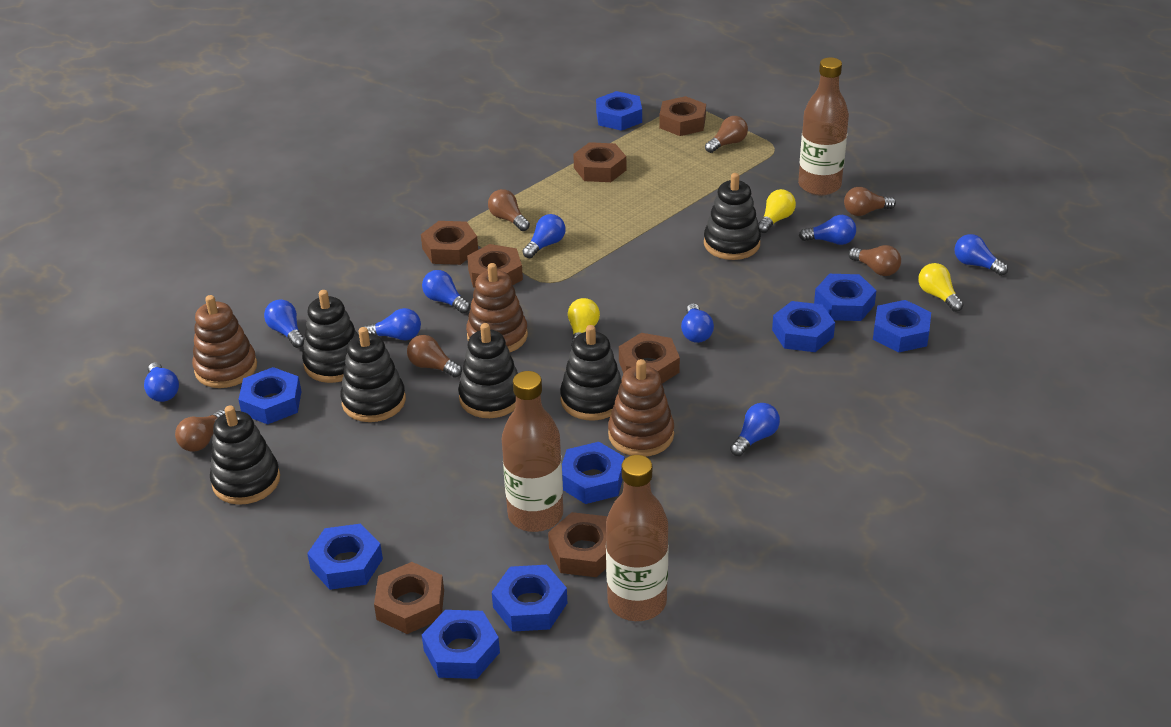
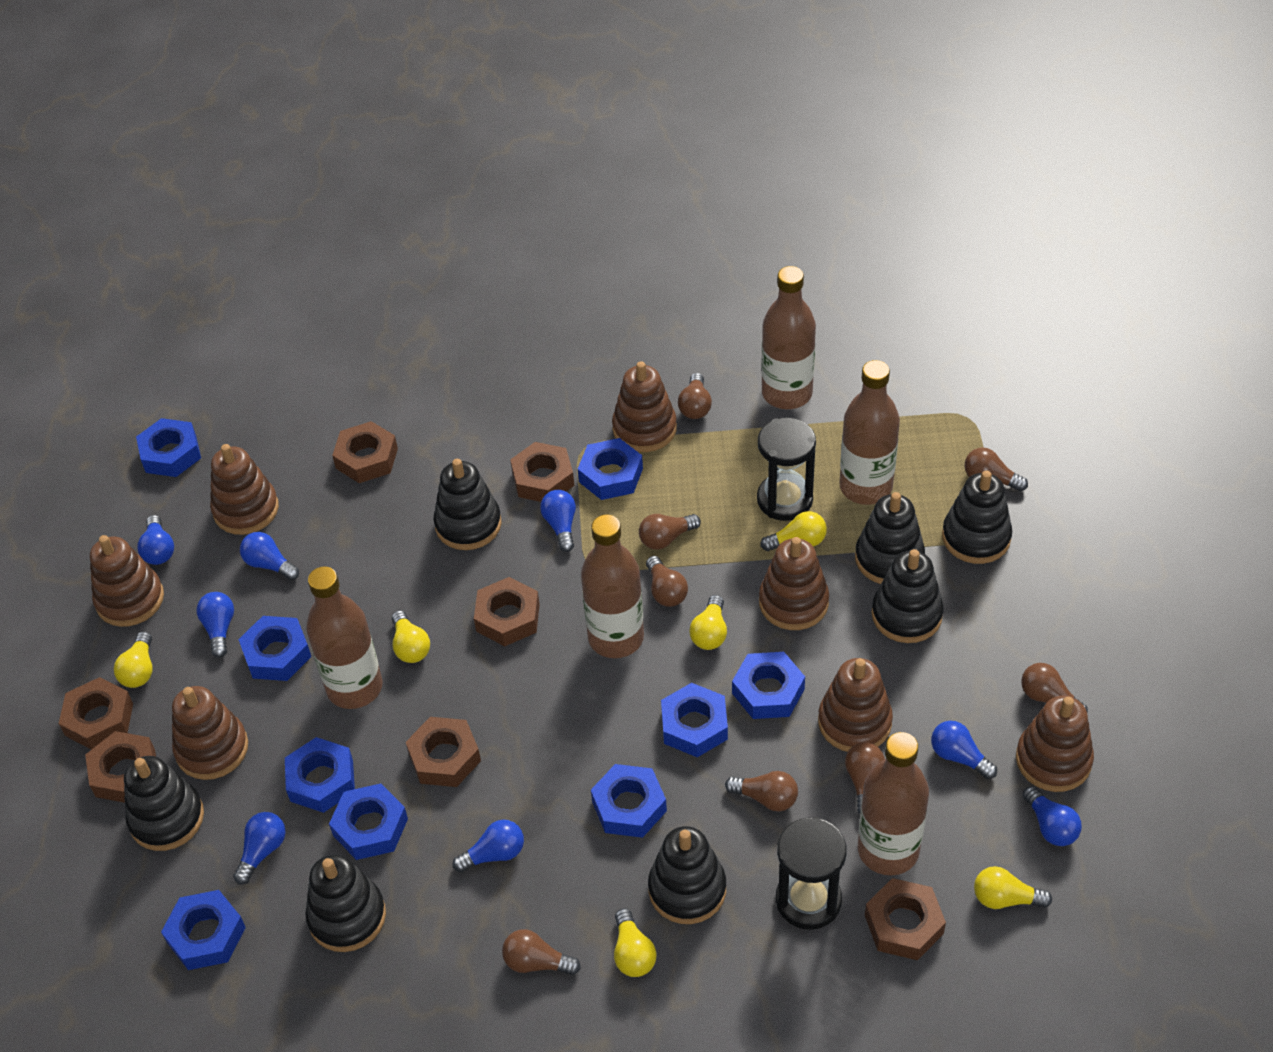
black hourglass: 0 -> 2
black stacking toy: 6 -> 7
blue light bulb: 9 -> 8
brown bottle: 3 -> 5
brown light bulb: 6 -> 8
brown stacking toy: 3 -> 7
yellow light bulb: 3 -> 6

